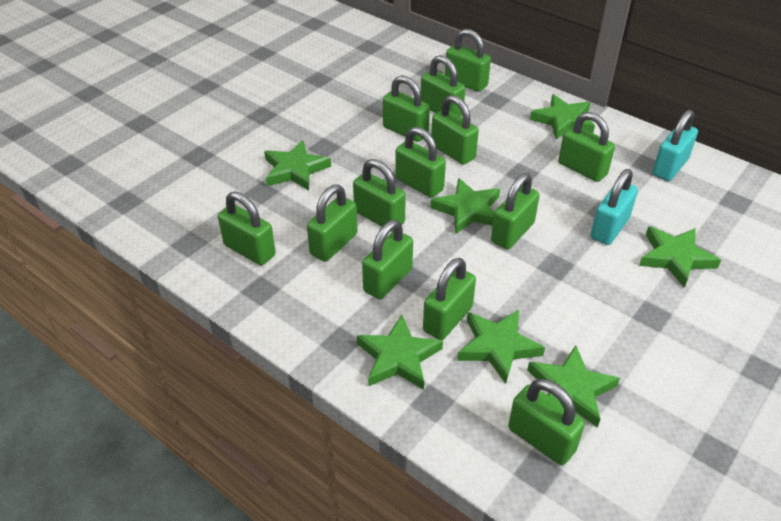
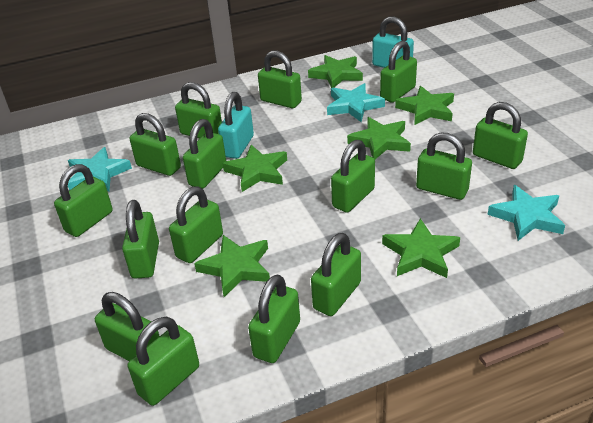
green padlock: 13 -> 15
green star: 7 -> 6
turquoise star: 0 -> 3

